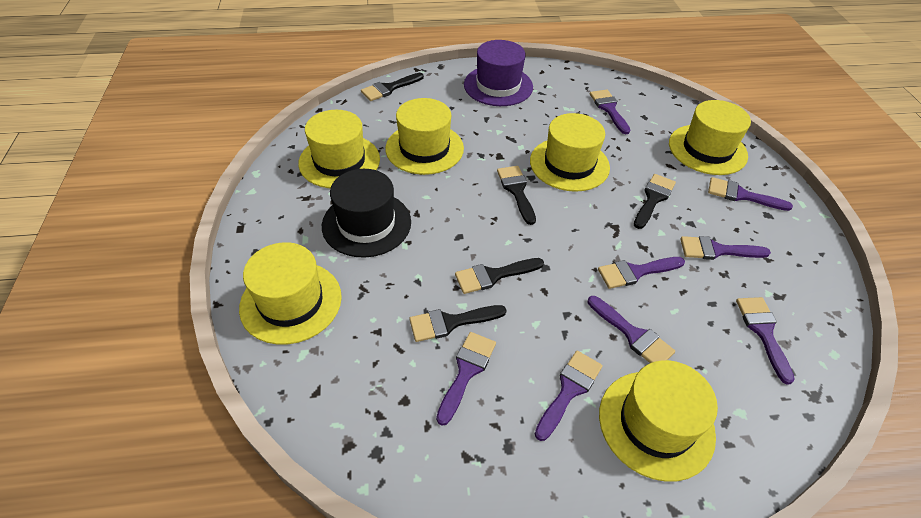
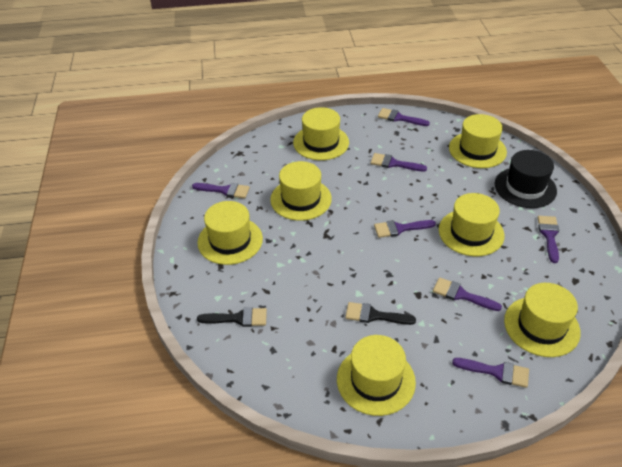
black brush: 5 -> 2
purple brush: 8 -> 7
purple hat: 1 -> 0
yellow hat: 6 -> 7

